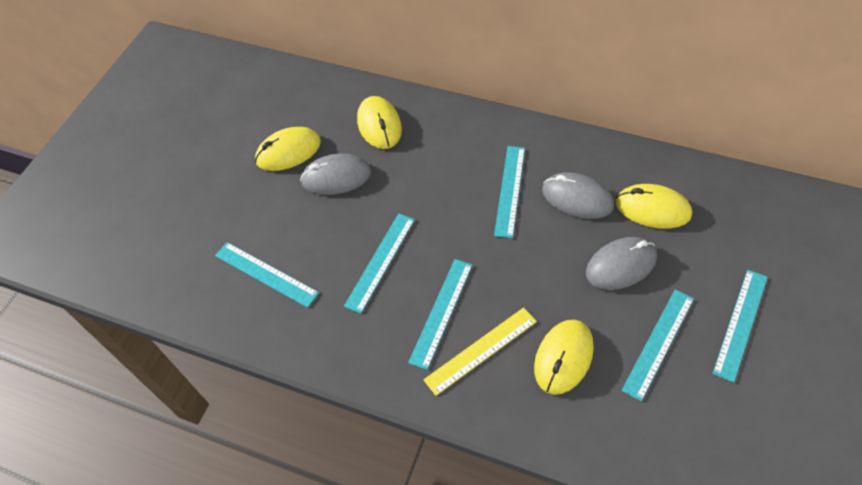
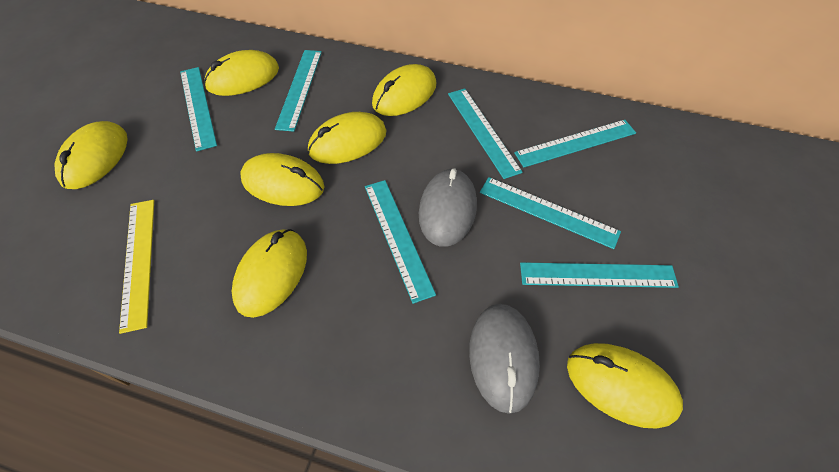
grey mouse: 3 -> 2
turquoise ruler: 6 -> 7
yellow mouse: 4 -> 7

